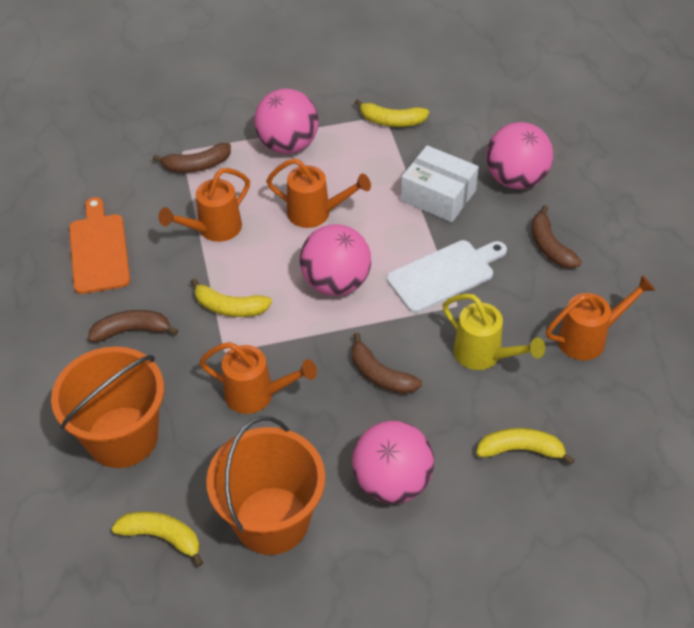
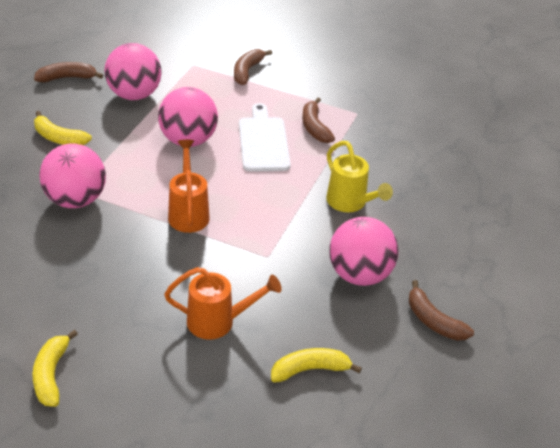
orange bucket: 2 -> 0
orange cutting board: 1 -> 0
orange watering can: 4 -> 2
white box: 1 -> 0
yellow banana: 4 -> 3

